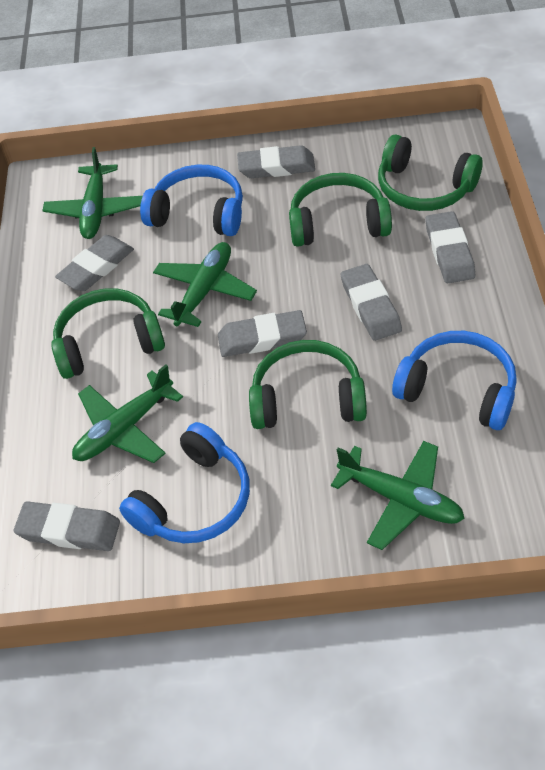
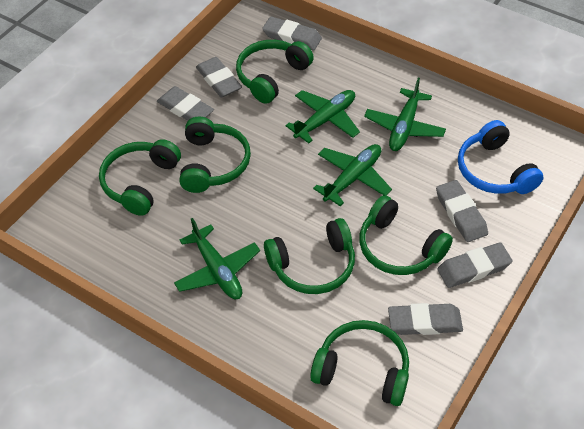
blue headphones: 3 -> 1
green headphones: 4 -> 6

